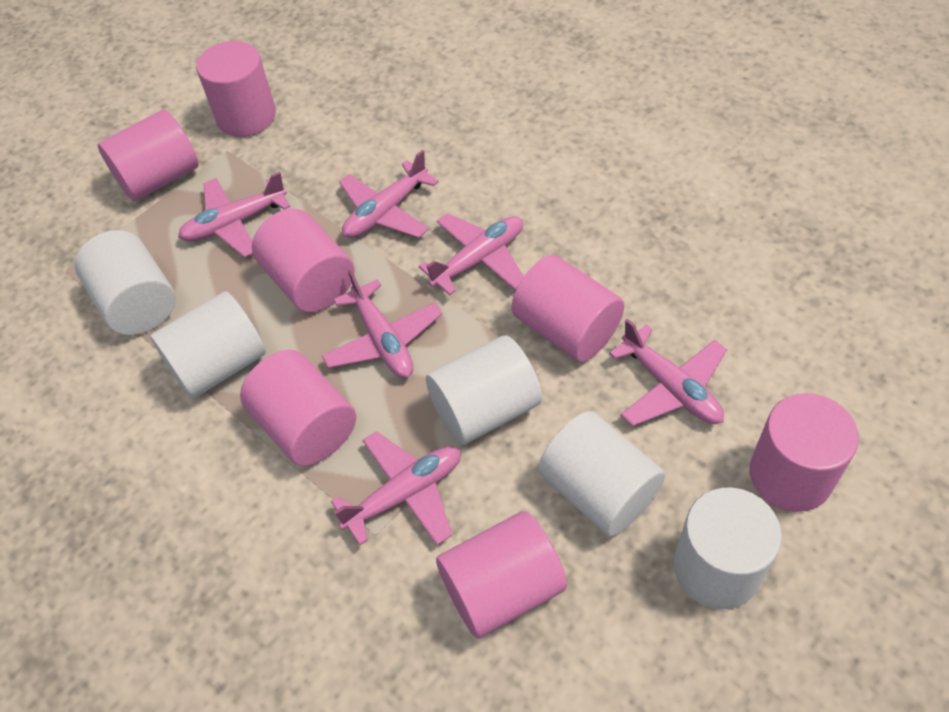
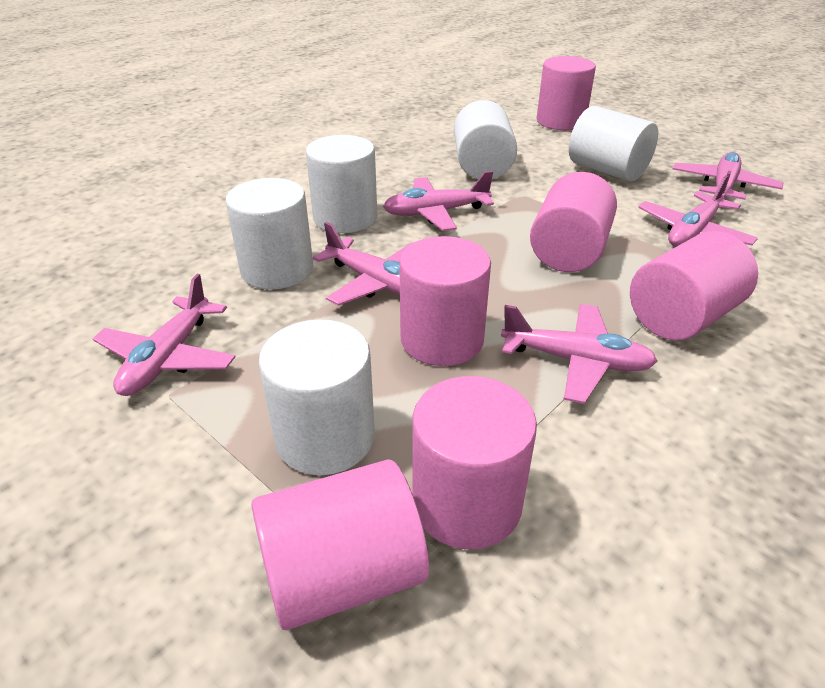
pink cylinder: 7 -> 6

